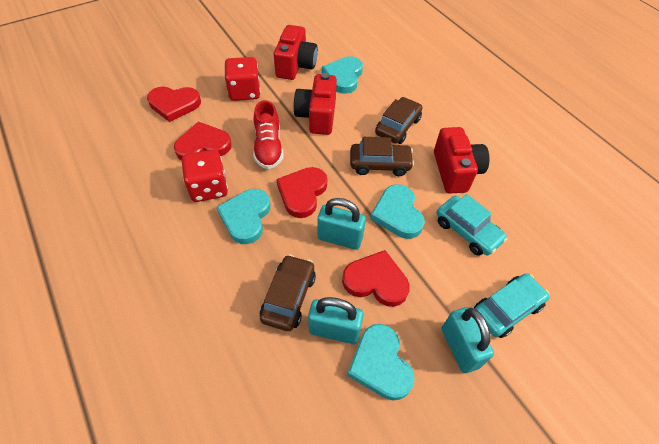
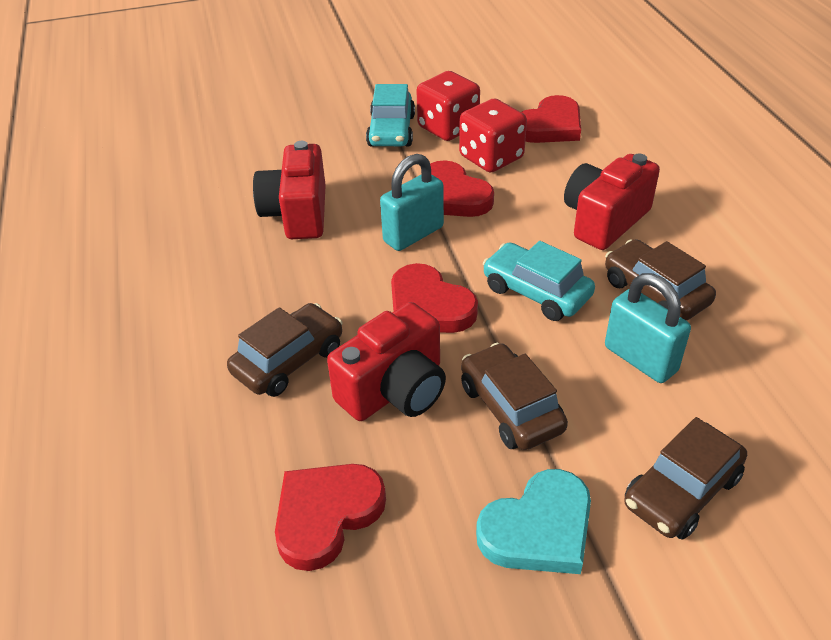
brown car: 3 -> 4
red shoe: 1 -> 0
turquoise heart: 4 -> 1
turquoise padlock: 3 -> 2

